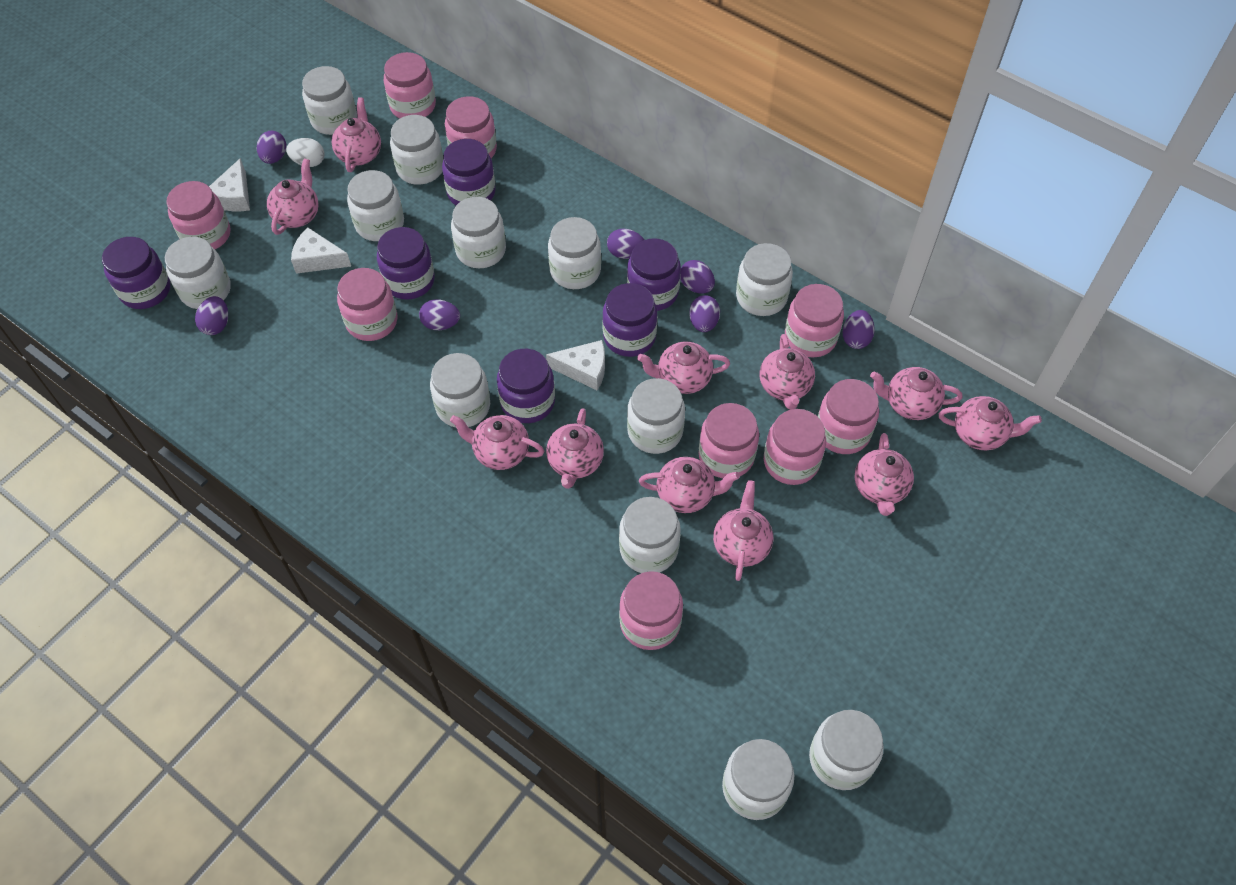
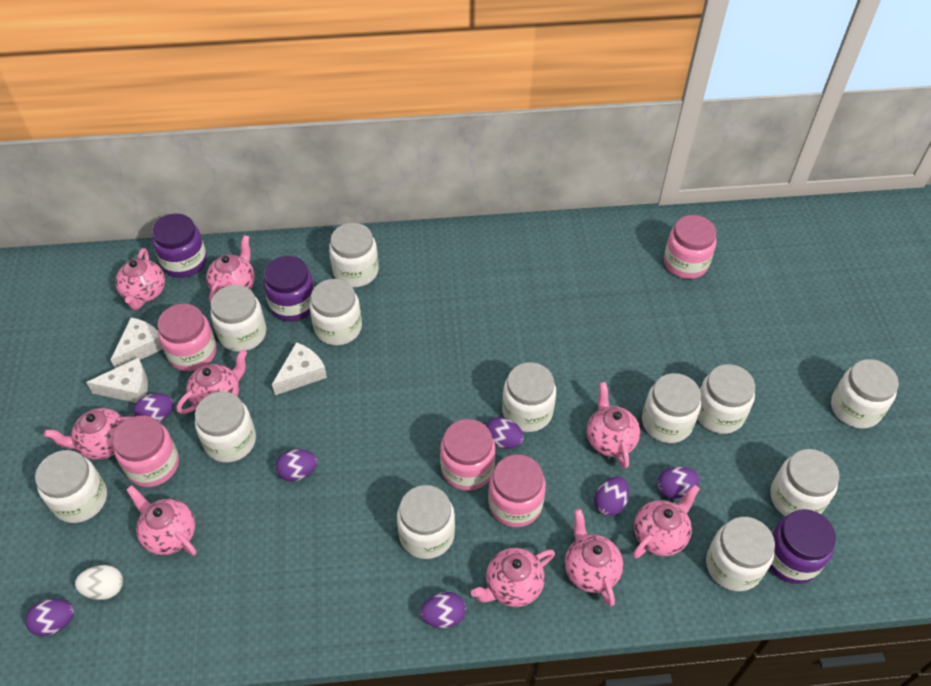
pink jar: 9 -> 5
pink teapot: 11 -> 9
purple jar: 6 -> 3

